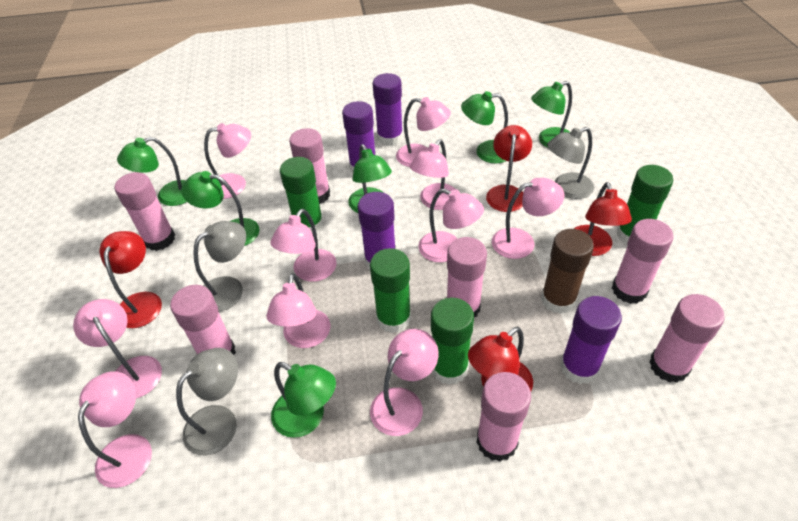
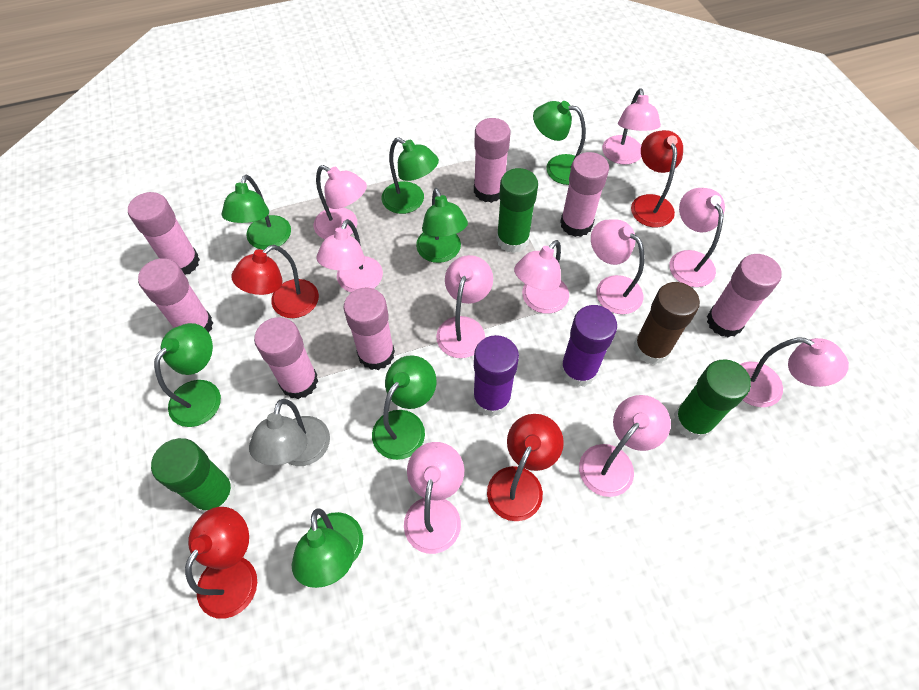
green glue stick: 4 -> 3
green lamp: 6 -> 7
grey lamp: 3 -> 1
purple glue stick: 4 -> 2

